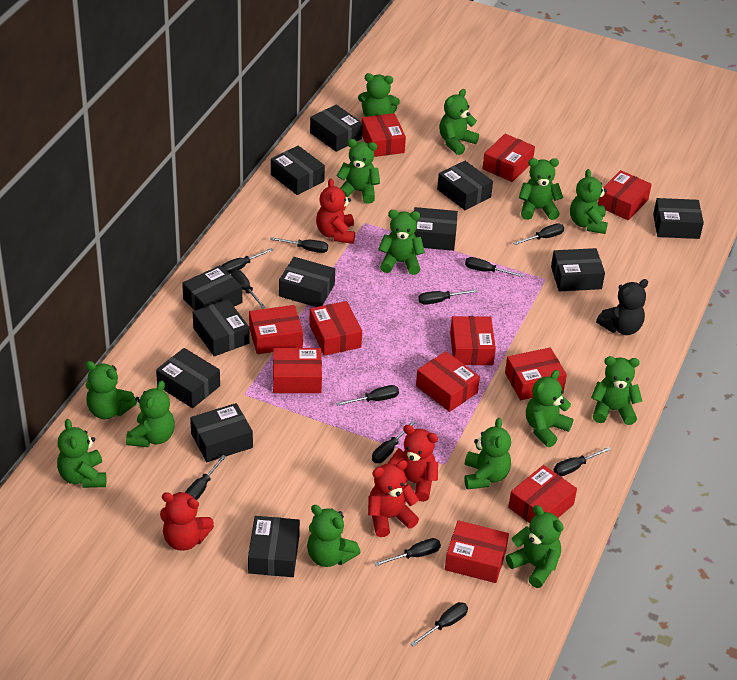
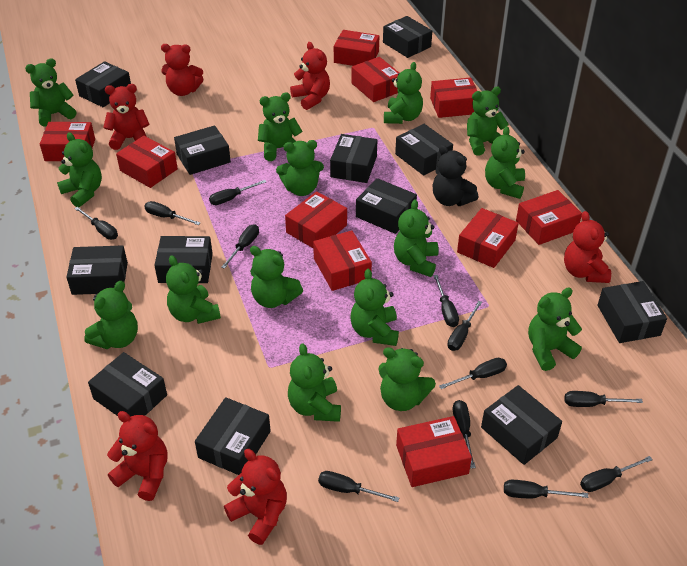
green teddy bear: 14 -> 15
red box: 11 -> 10
red teddy bear: 4 -> 6

